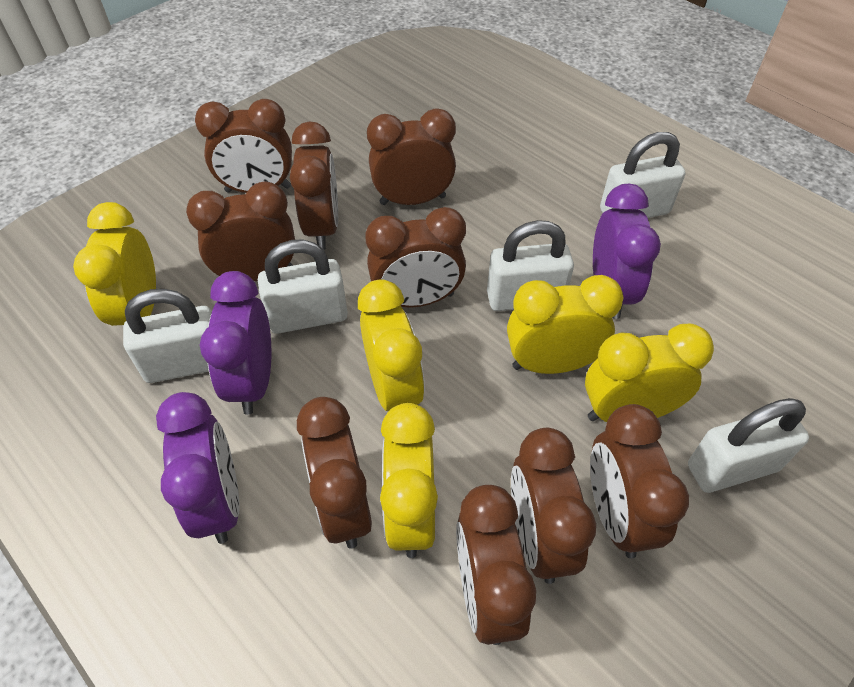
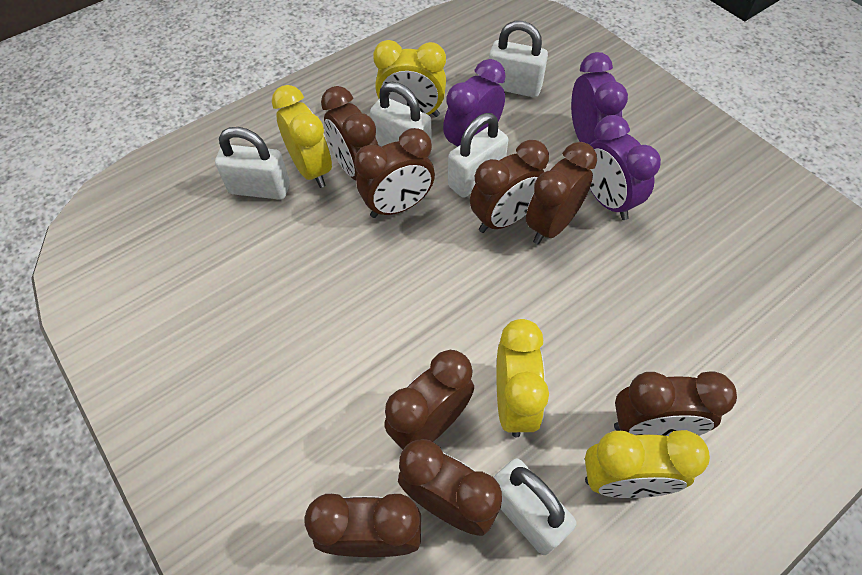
brown clock: 9 -> 8
yellow clock: 5 -> 4

